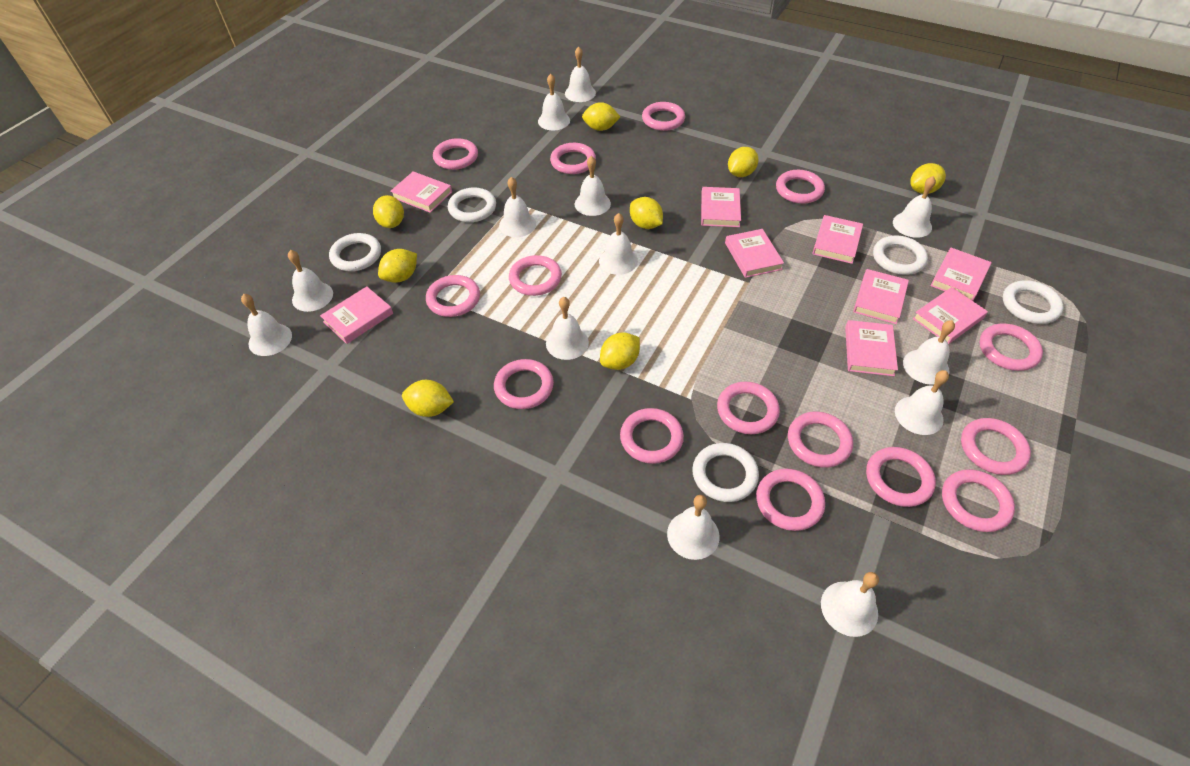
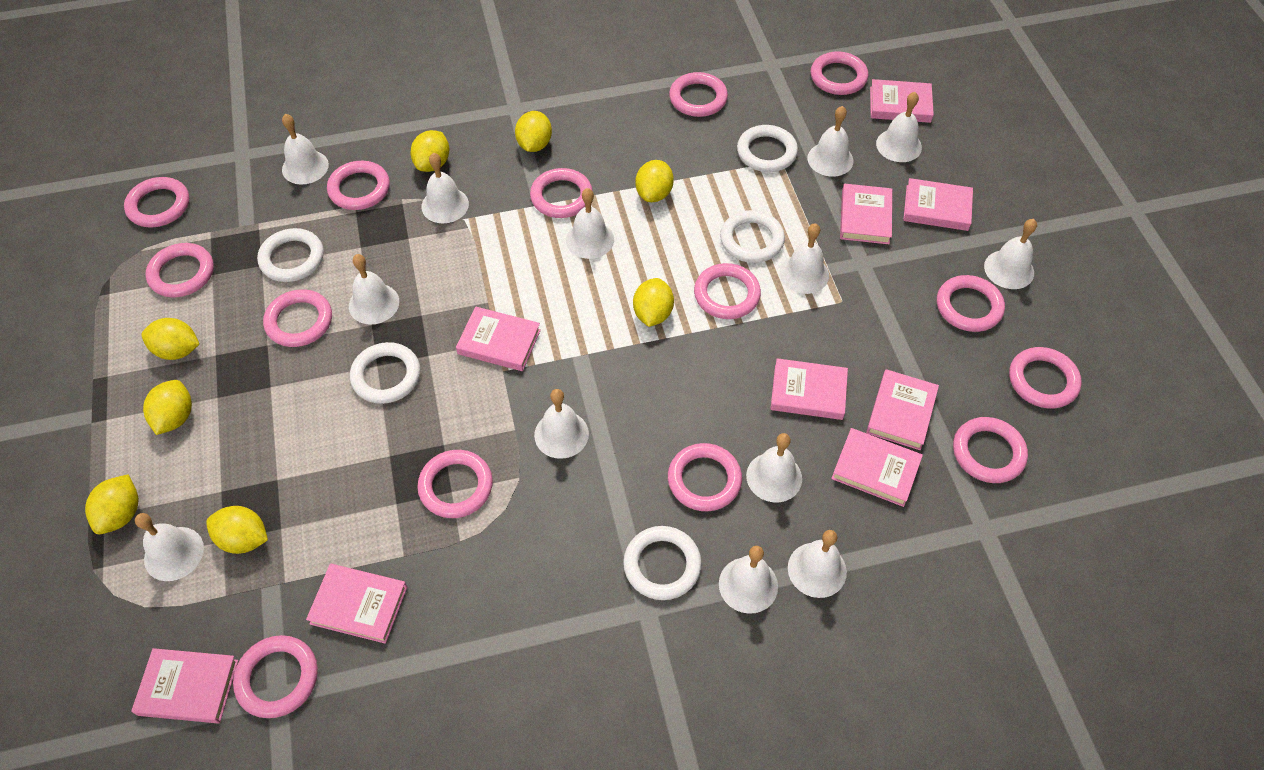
pink ring: 15 -> 14

